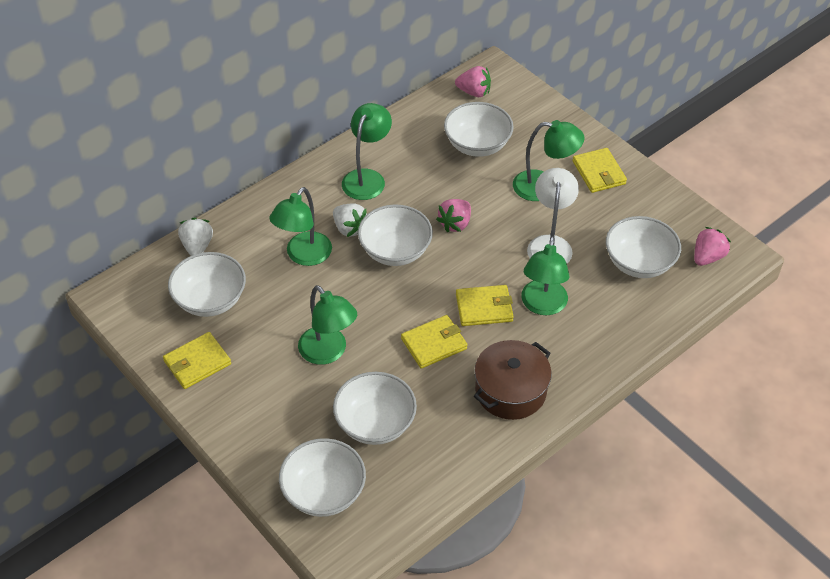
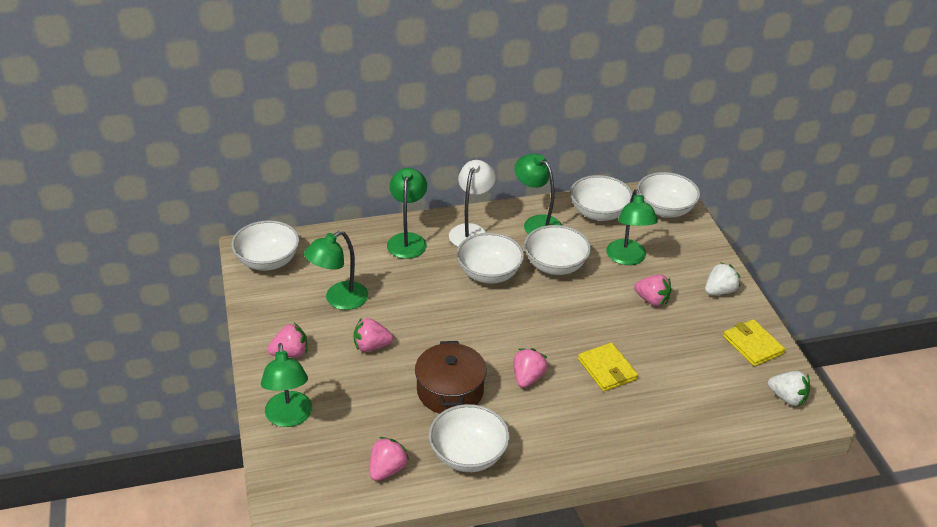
pink strawberry: 3 -> 5
yellow wallet: 4 -> 2

